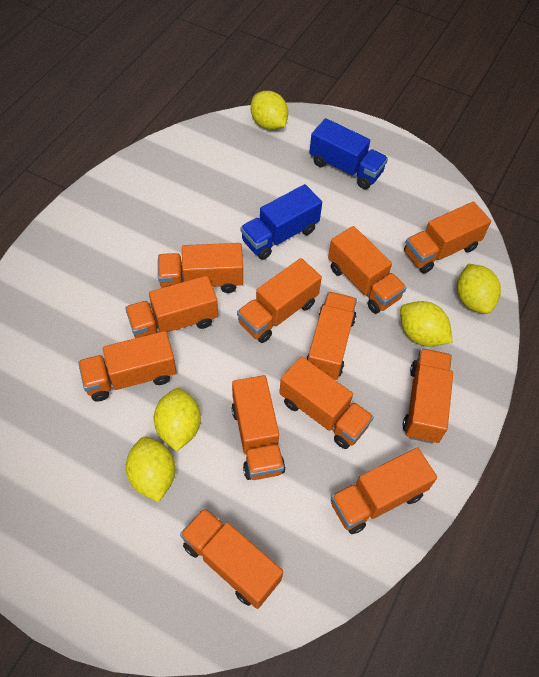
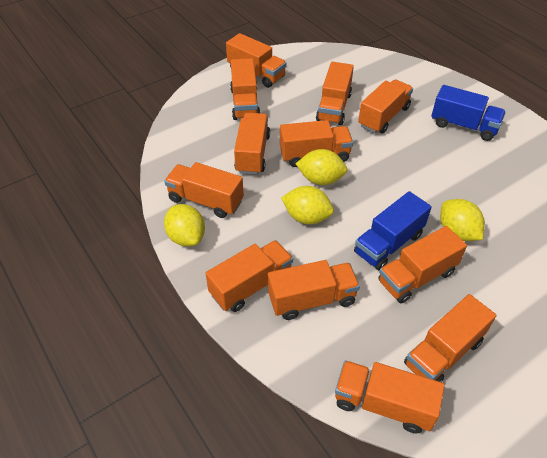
yellow lemon: 5 -> 4

